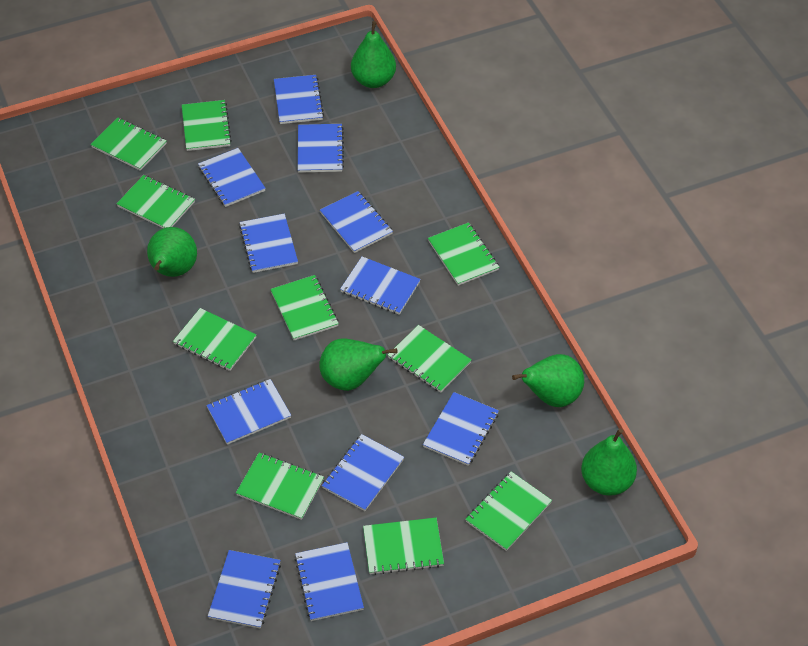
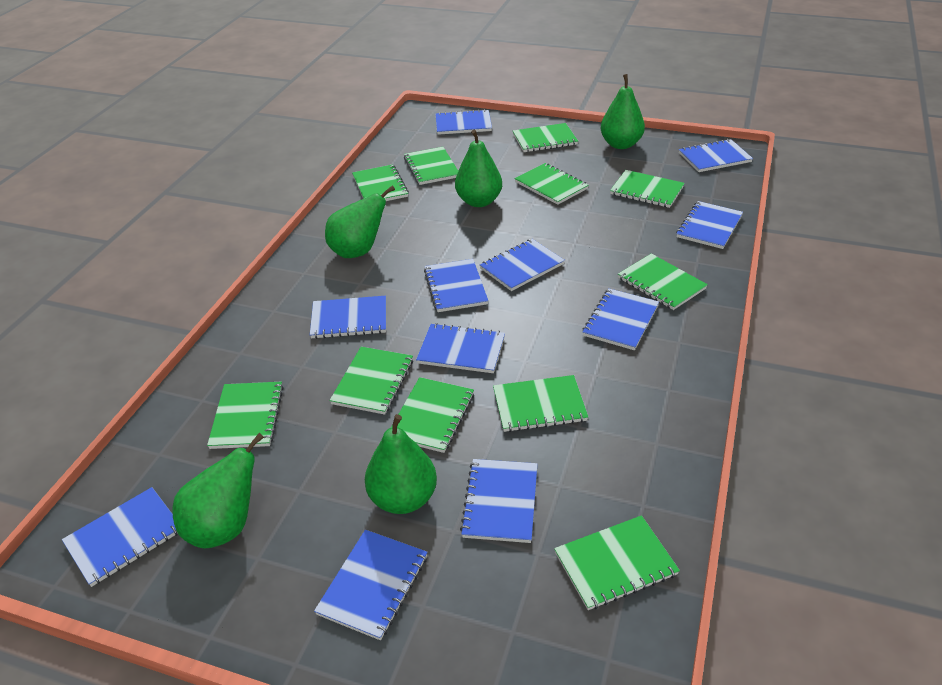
green notebook: 10 -> 11

